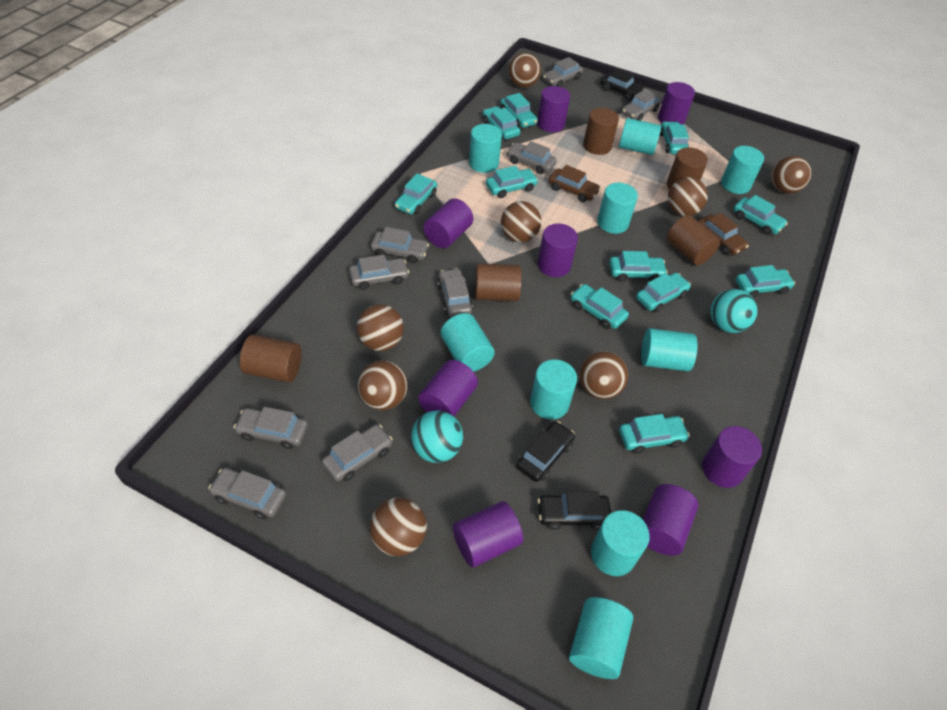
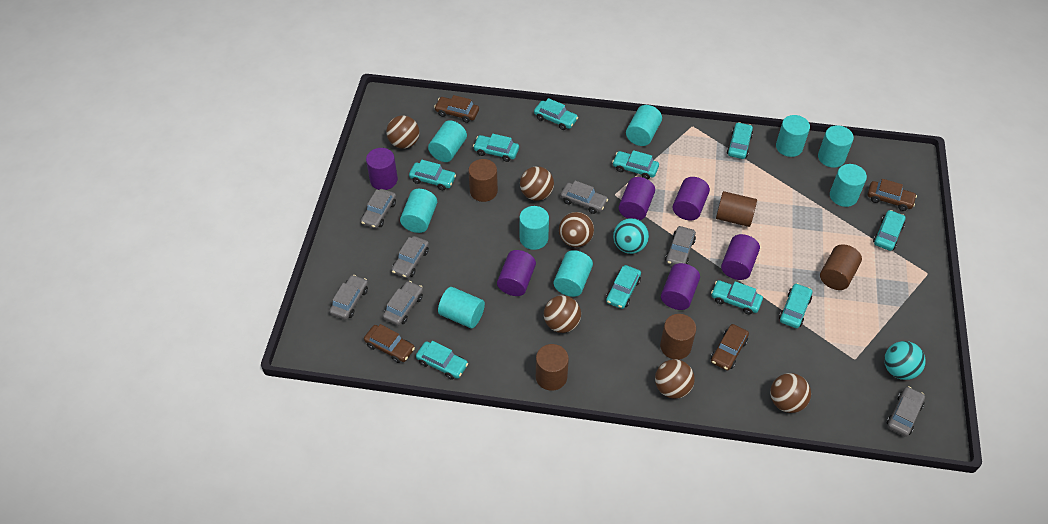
black car: 3 -> 0
brown ball: 8 -> 6
brown car: 2 -> 4
grey car: 9 -> 7
purple cylinder: 8 -> 6
turquoise car: 11 -> 10

